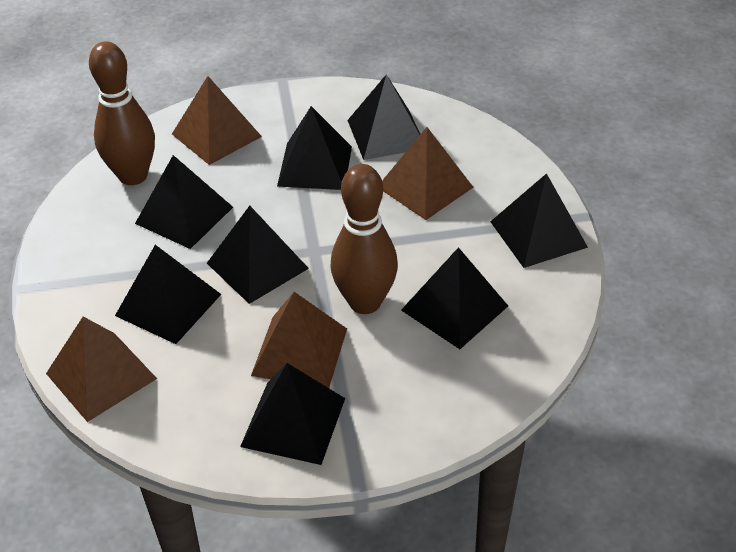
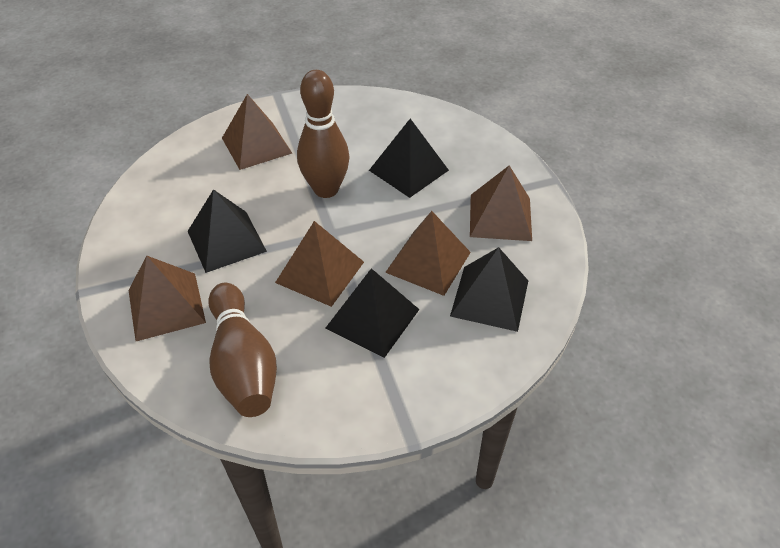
black pyramid: 8 -> 4
brown pyramid: 4 -> 5

